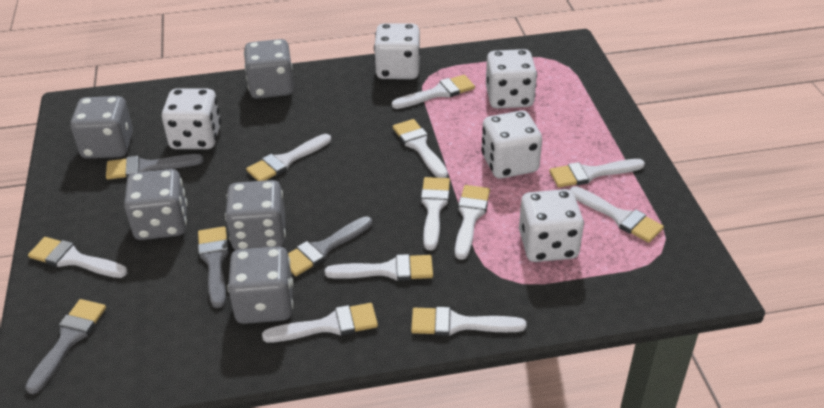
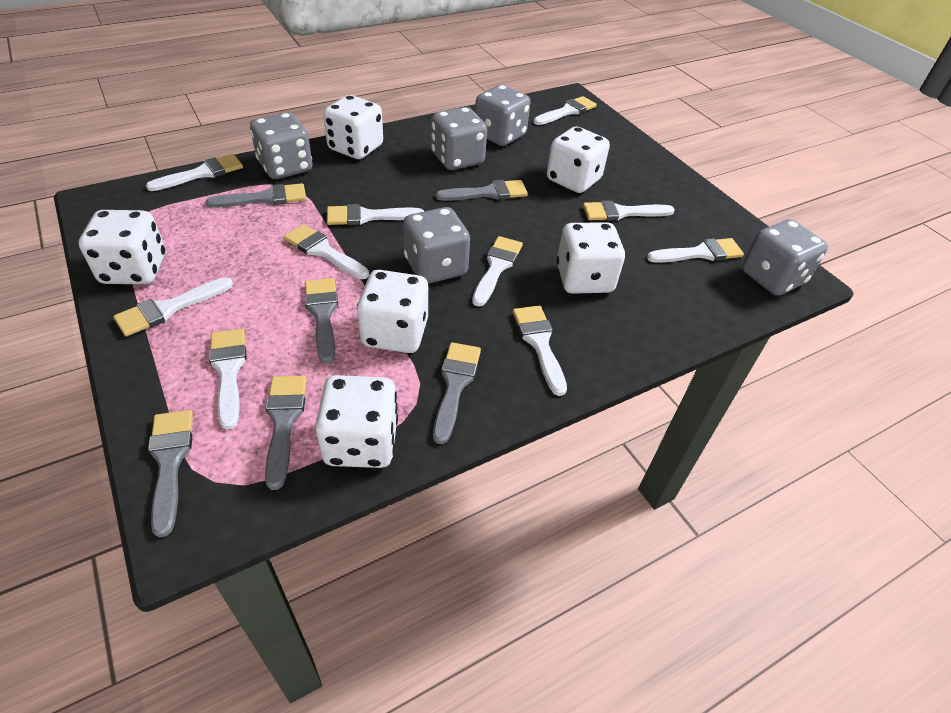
grey brush: 4 -> 6
white brush: 11 -> 10
white dice: 5 -> 6

